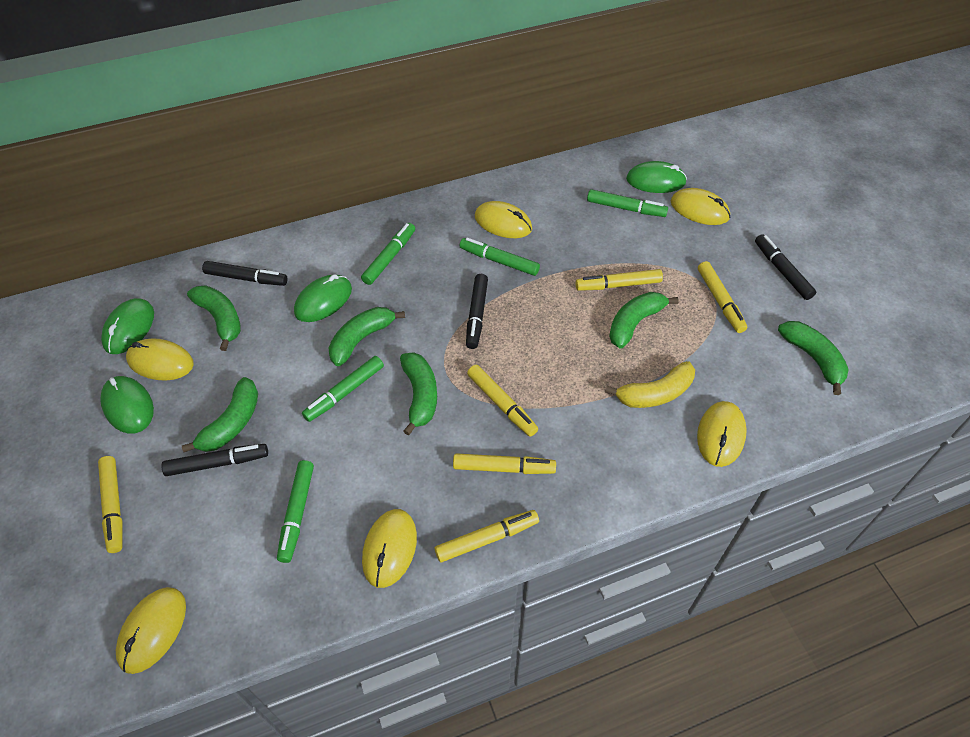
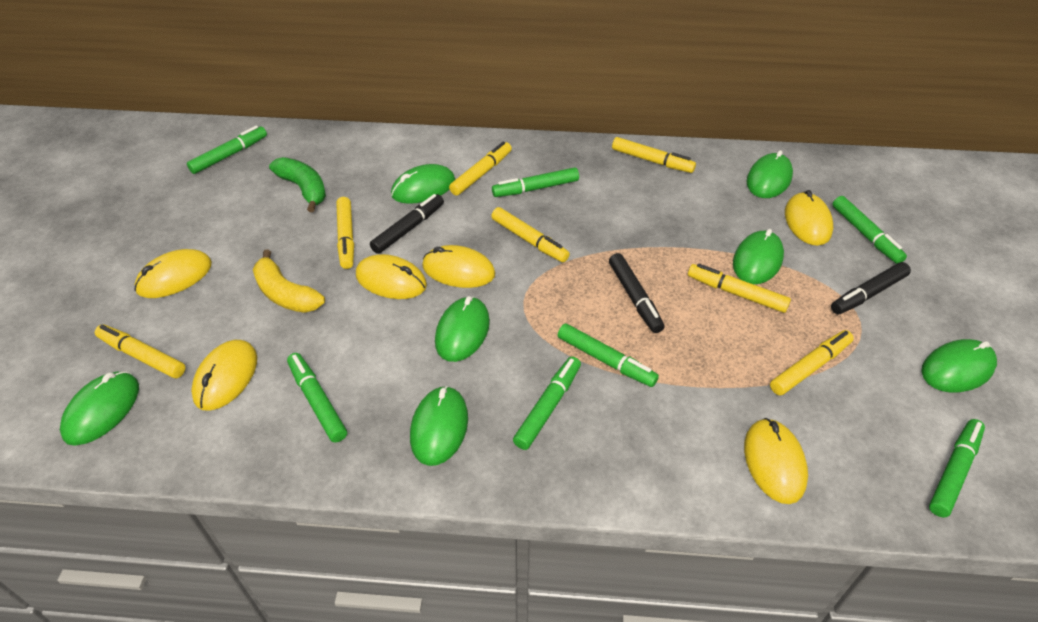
black marker: 4 -> 3
green banana: 6 -> 1
green marker: 5 -> 7
green mouse: 4 -> 7
yellow marker: 6 -> 7

